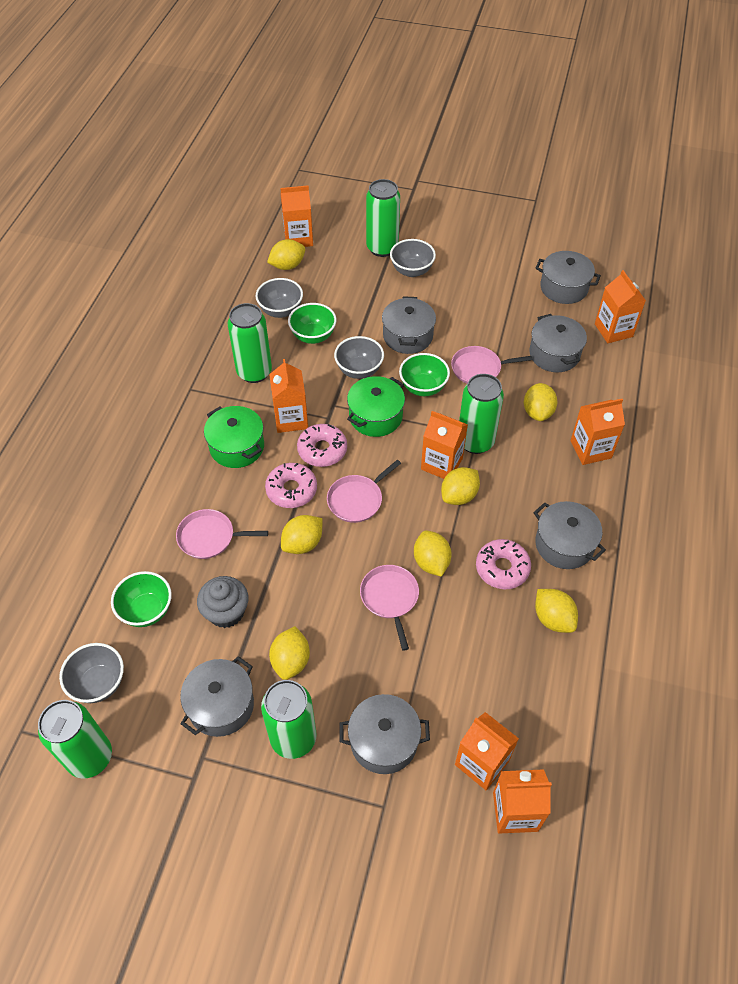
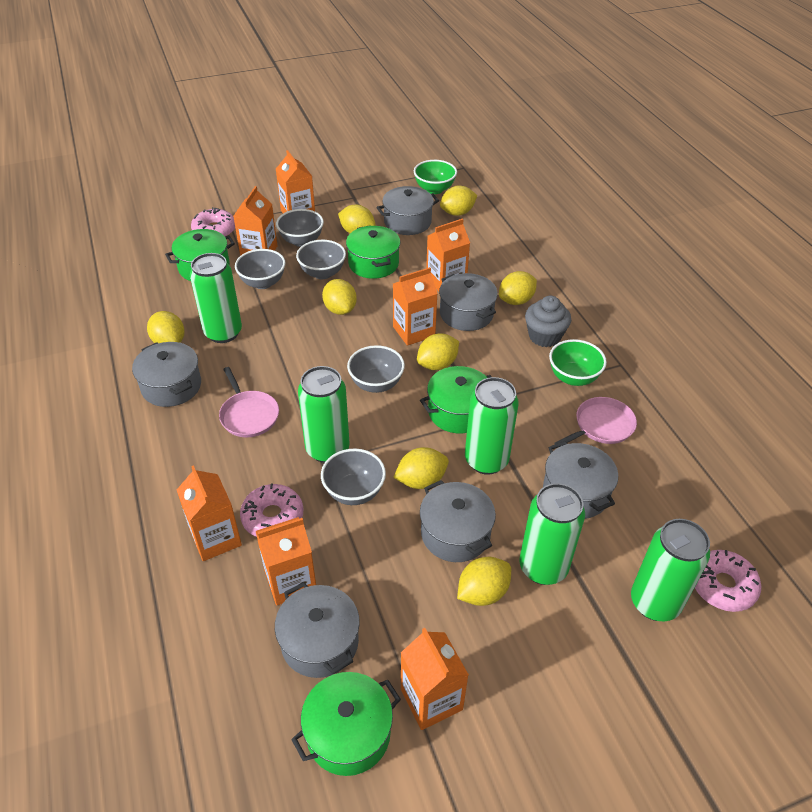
green bowl: 3 -> 2
green pot: 2 -> 4
grey bowl: 4 -> 5
pink pan: 4 -> 2
yellow lemon: 7 -> 8

